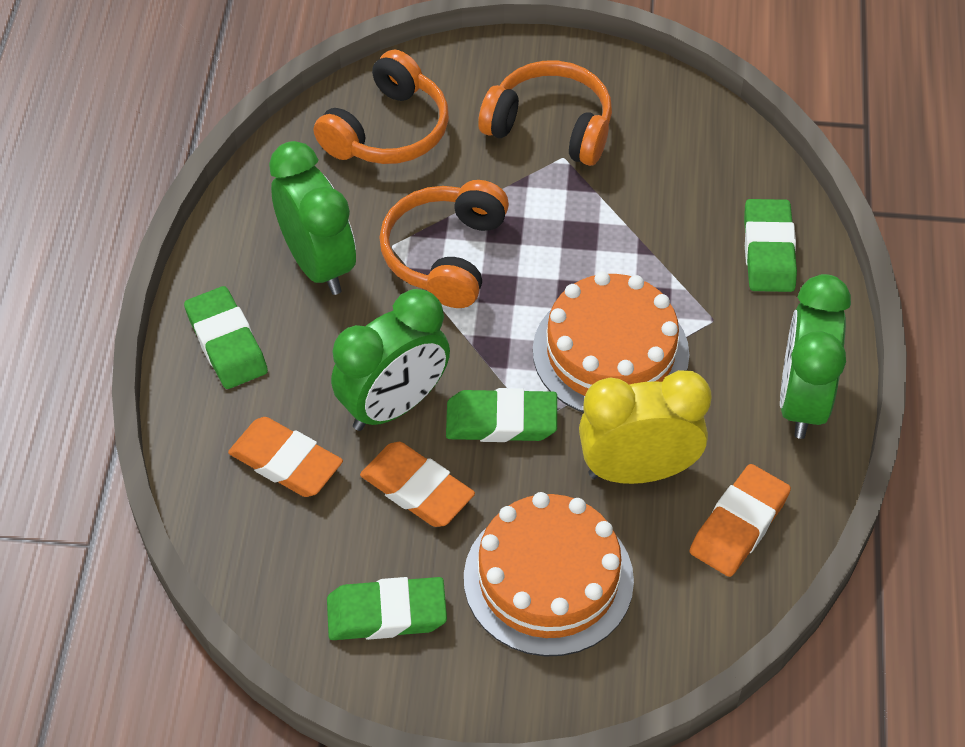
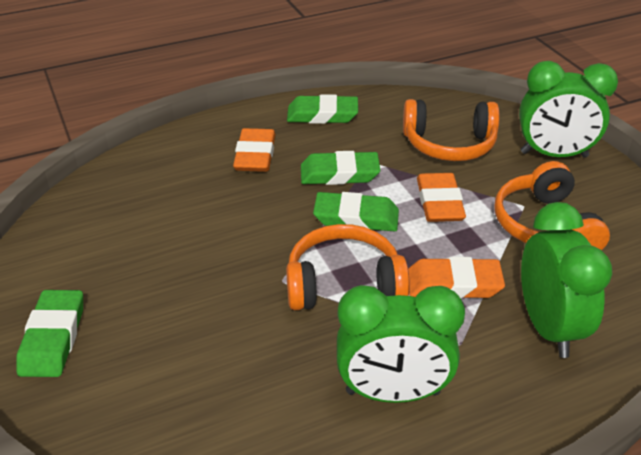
orange cake: 2 -> 0
yellow clock: 1 -> 0

